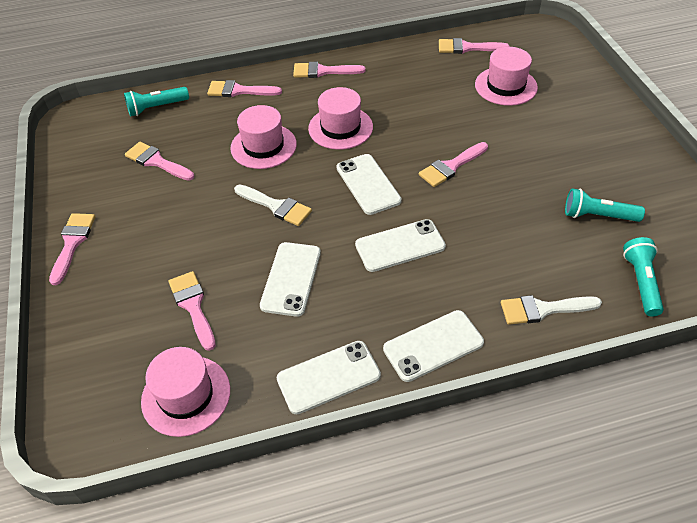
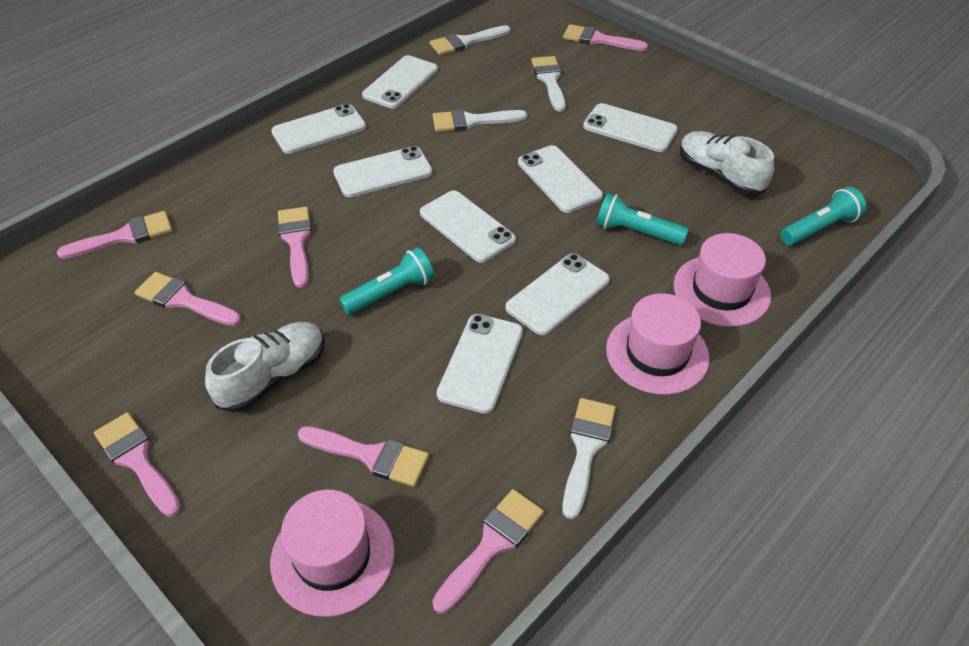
pink hat: 4 -> 3
white brush: 2 -> 4
white phone: 5 -> 8
white shoe: 0 -> 2

